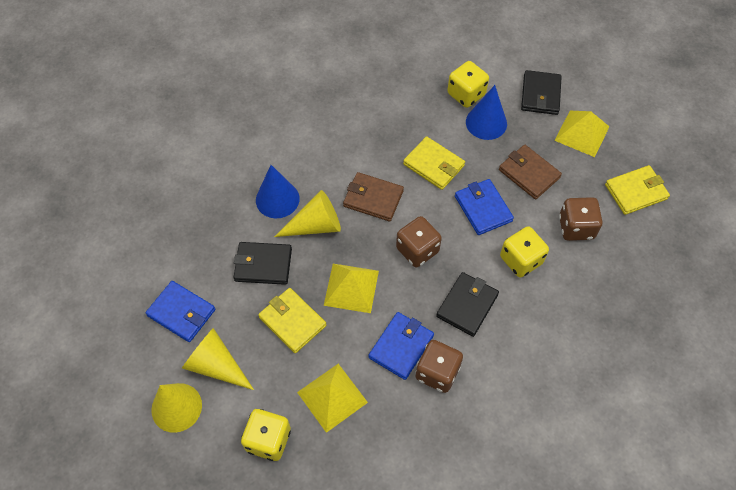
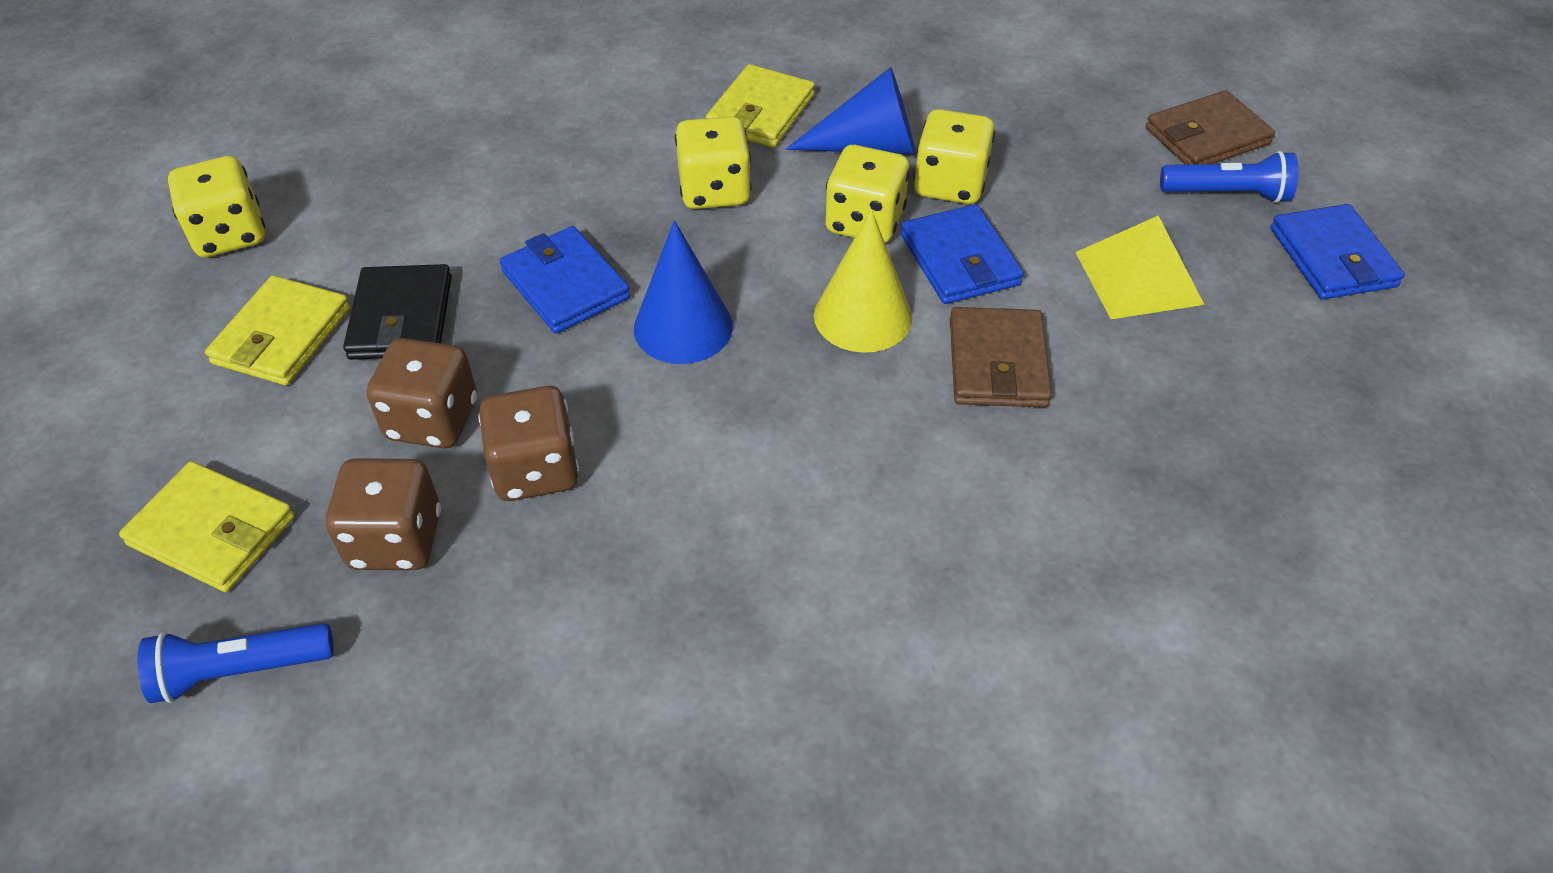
black wallet: 3 -> 1
blue flashlight: 0 -> 2
yellow cone: 3 -> 1
yellow dice: 3 -> 4
yellow pyramid: 3 -> 1

